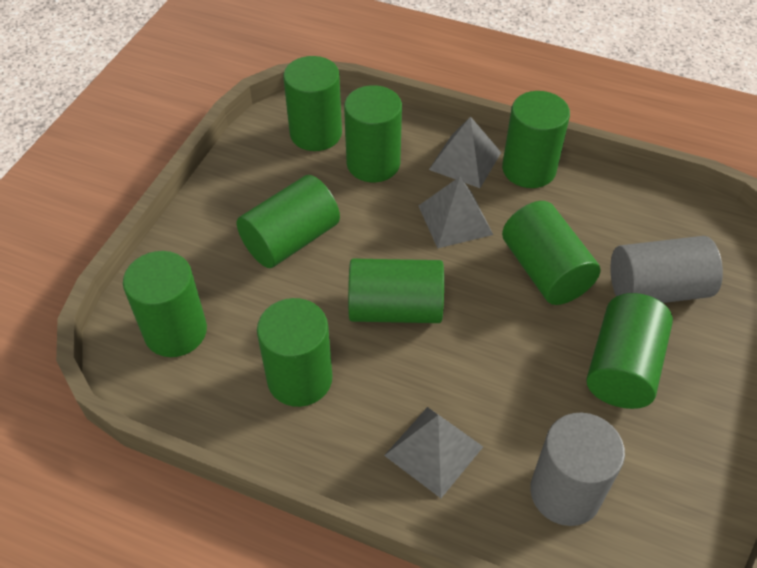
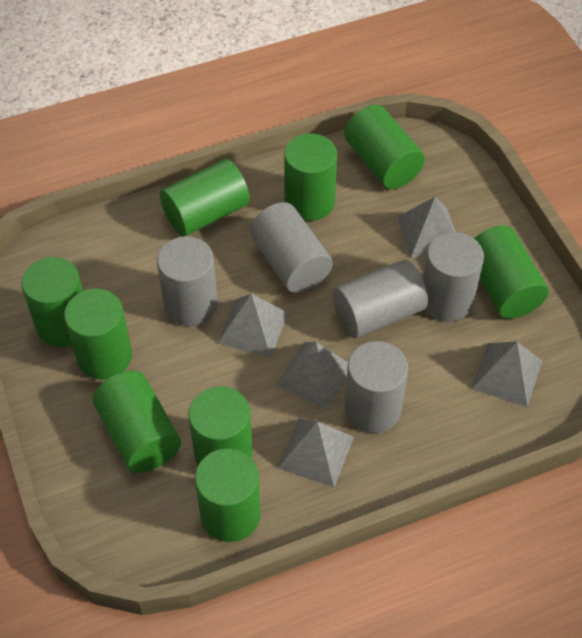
grey cylinder: 2 -> 5
grey pyramid: 3 -> 5

